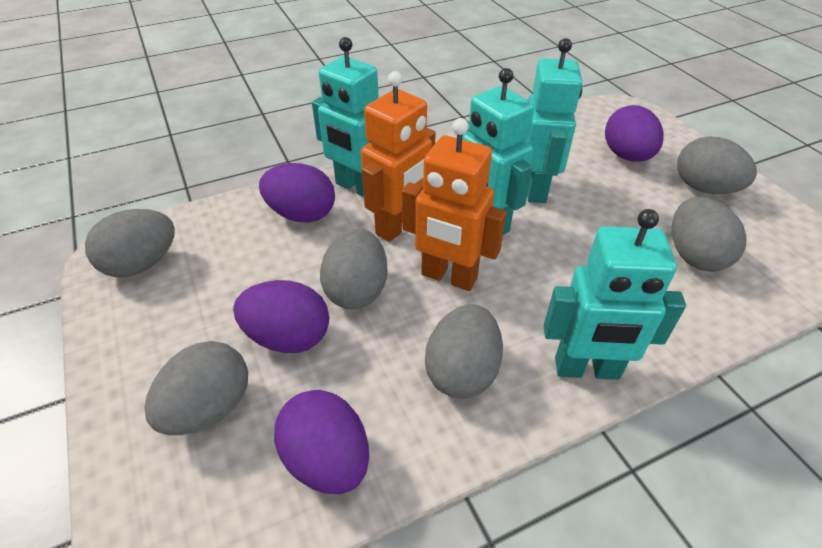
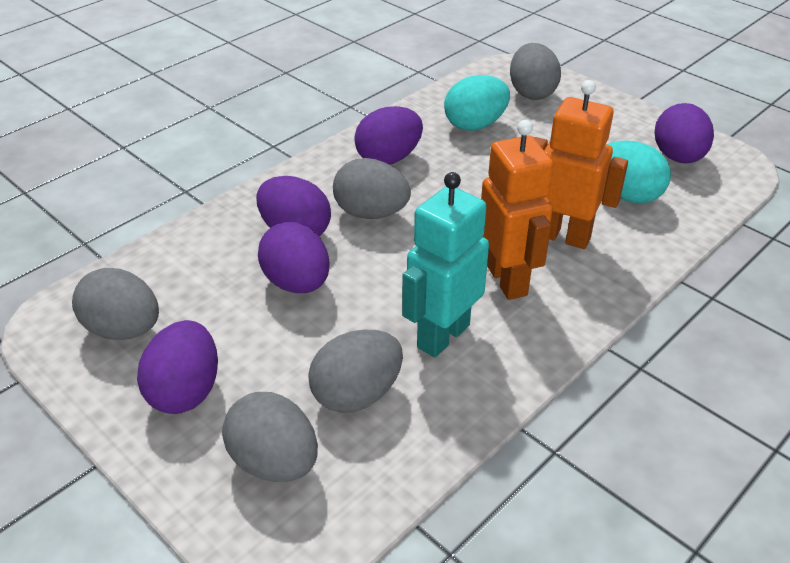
grey egg: 6 -> 5
purple egg: 4 -> 5
turquoise egg: 0 -> 2
turquoise robot: 4 -> 1

